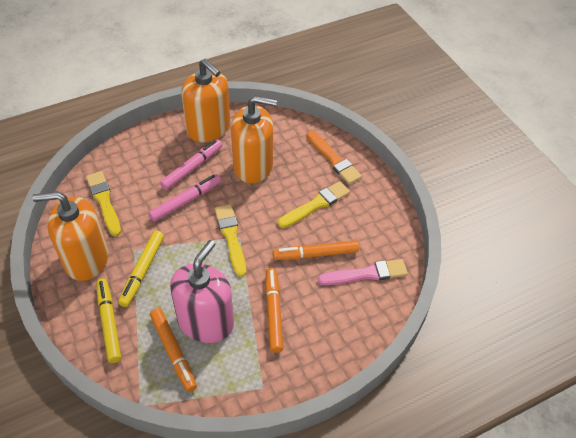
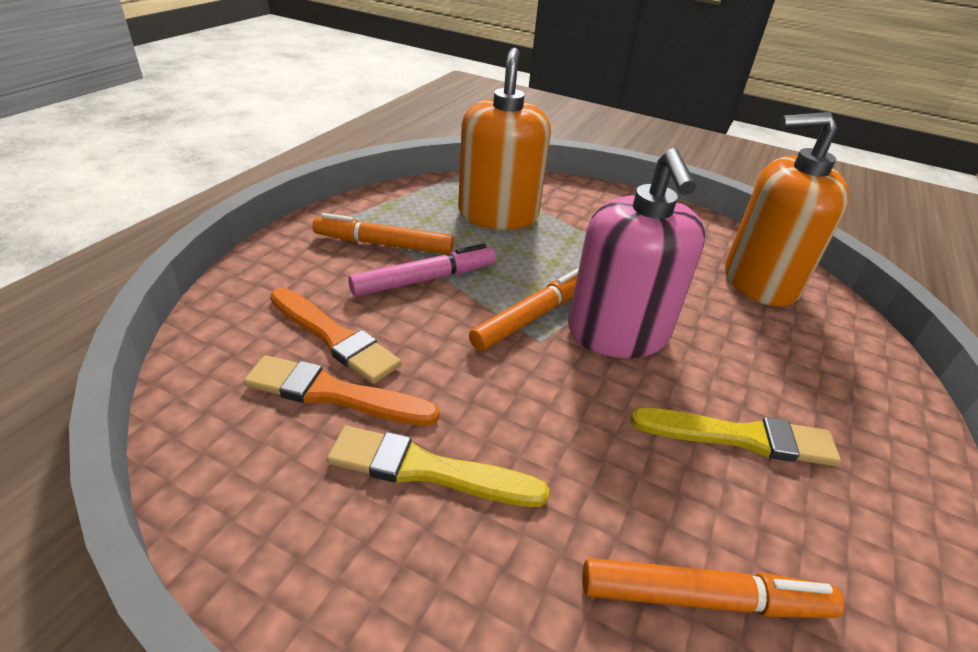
orange brush: 1 -> 2
orange soap dispenser: 3 -> 2
pink brush: 1 -> 0
pink marker: 2 -> 1
yellow brush: 3 -> 2
yellow marker: 2 -> 0

